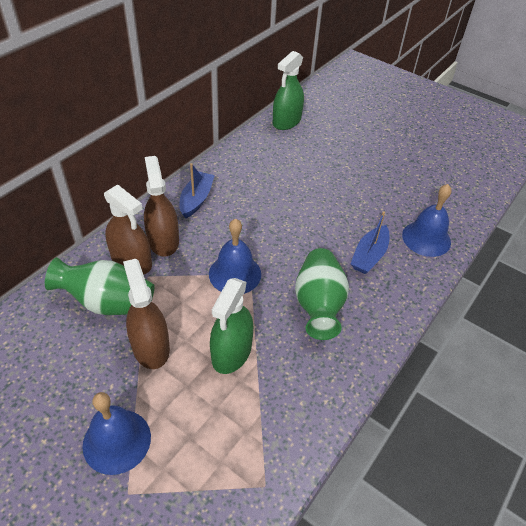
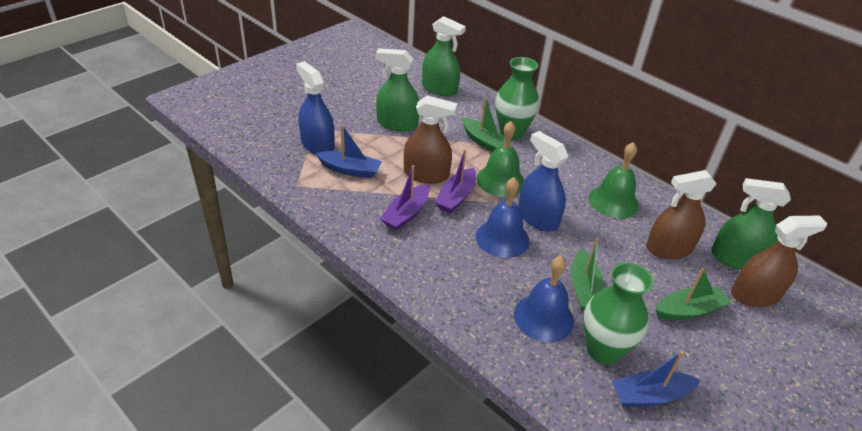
blue bell: 3 -> 2
blue spray bottle: 0 -> 2
green bell: 0 -> 2
green boat: 0 -> 3
green spray bottle: 2 -> 3
purple boat: 0 -> 2

